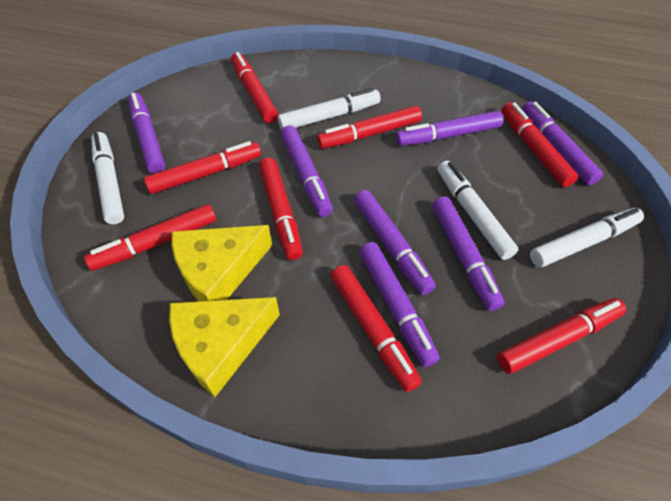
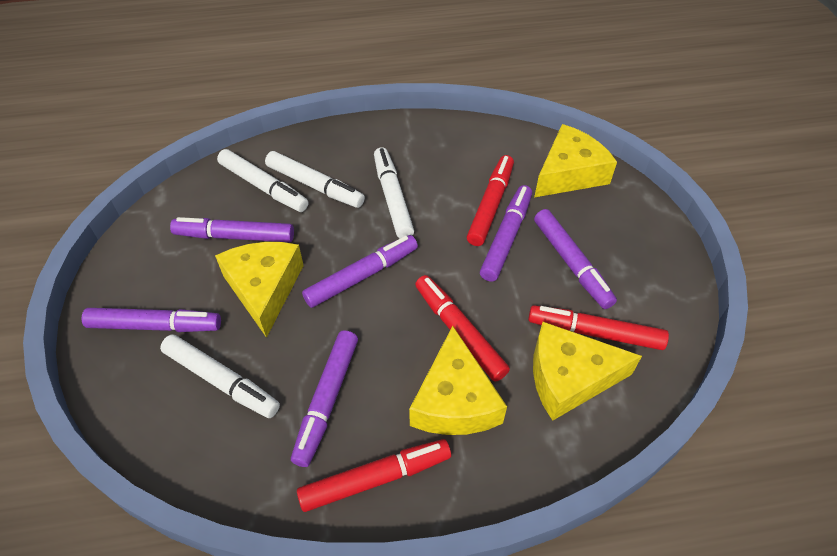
purple marker: 7 -> 6
red marker: 8 -> 4
yellow cheese: 2 -> 4

